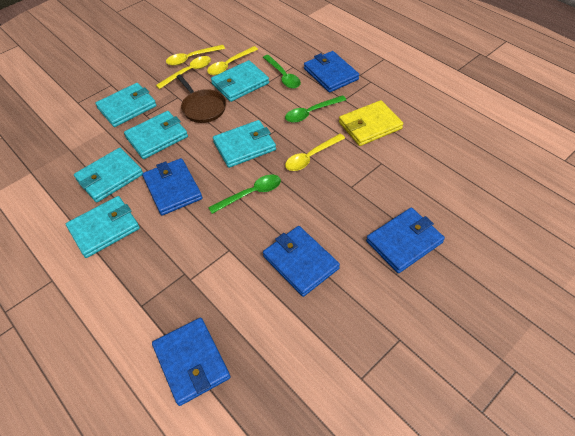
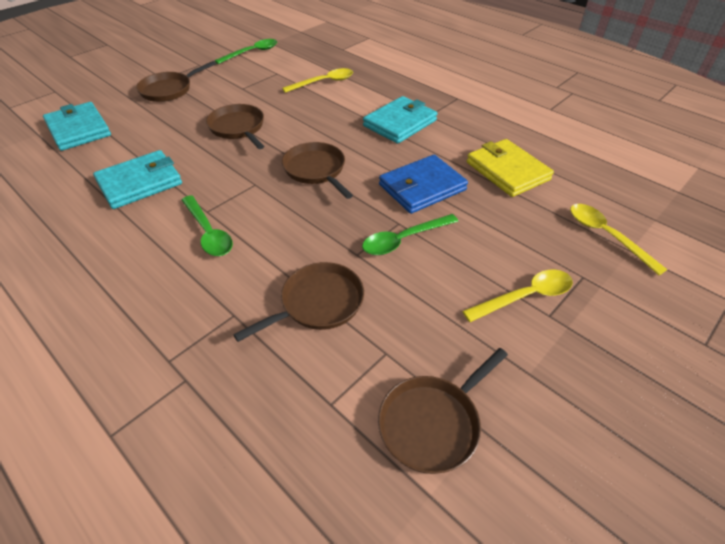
blue wallet: 5 -> 1
brown pan: 1 -> 5
turquoise wallet: 6 -> 3
yellow spoon: 4 -> 3

